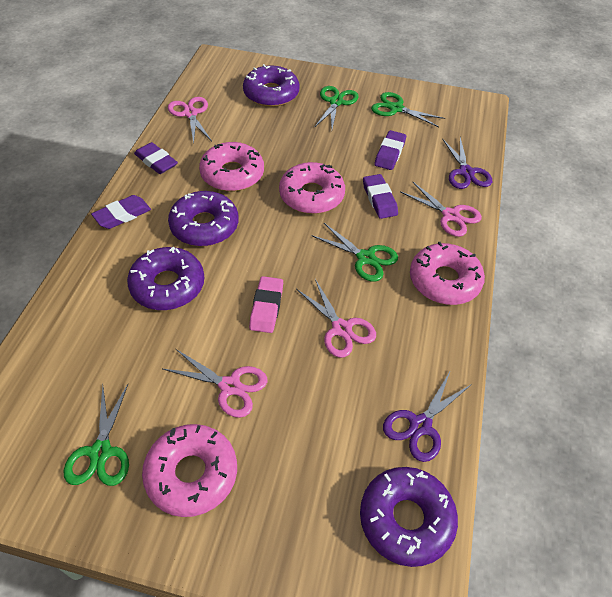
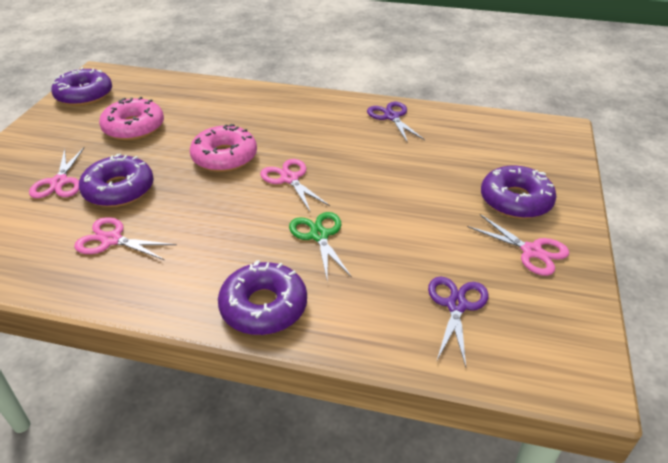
green scissors: 4 -> 1
pink donut: 4 -> 2
pink eraser: 1 -> 0
purple eraser: 4 -> 0

